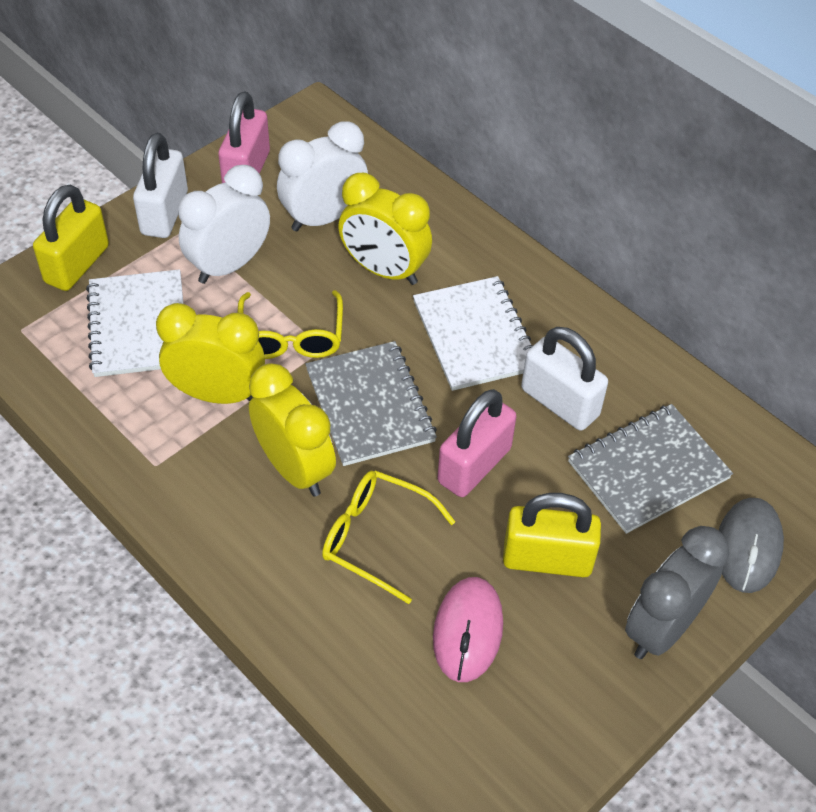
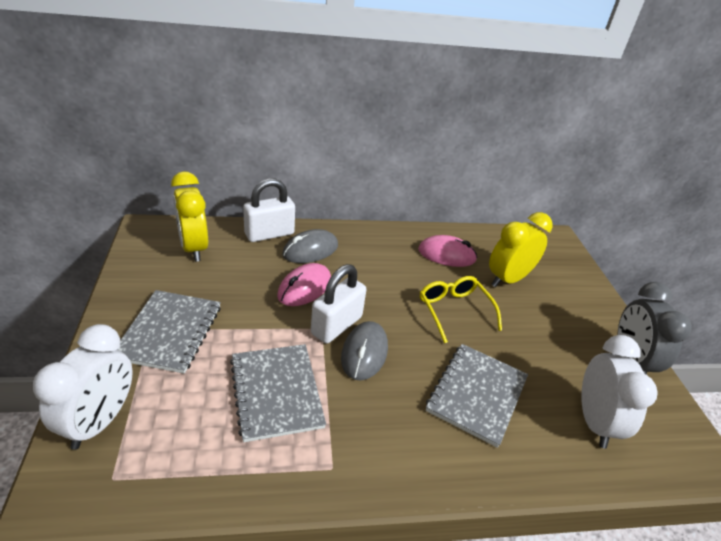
grey mouse: 1 -> 2
grey notebook: 2 -> 3
pink mouse: 1 -> 2
pink padlock: 2 -> 0
white notebook: 2 -> 0
yellow clock: 3 -> 2
yellow glasses: 2 -> 1
yellow padlock: 2 -> 0

